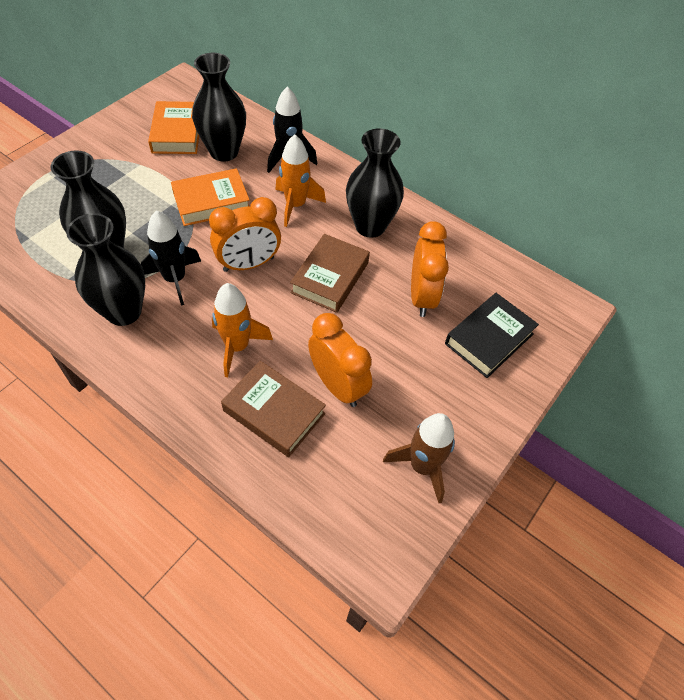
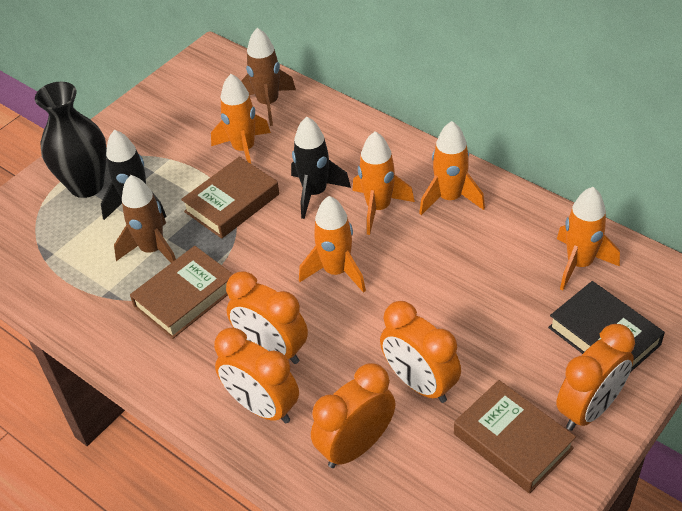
black vase: 4 -> 1
brown book: 2 -> 3
brown rocket: 1 -> 2
orange book: 2 -> 0
orange clock: 3 -> 5
orange rocket: 2 -> 5

